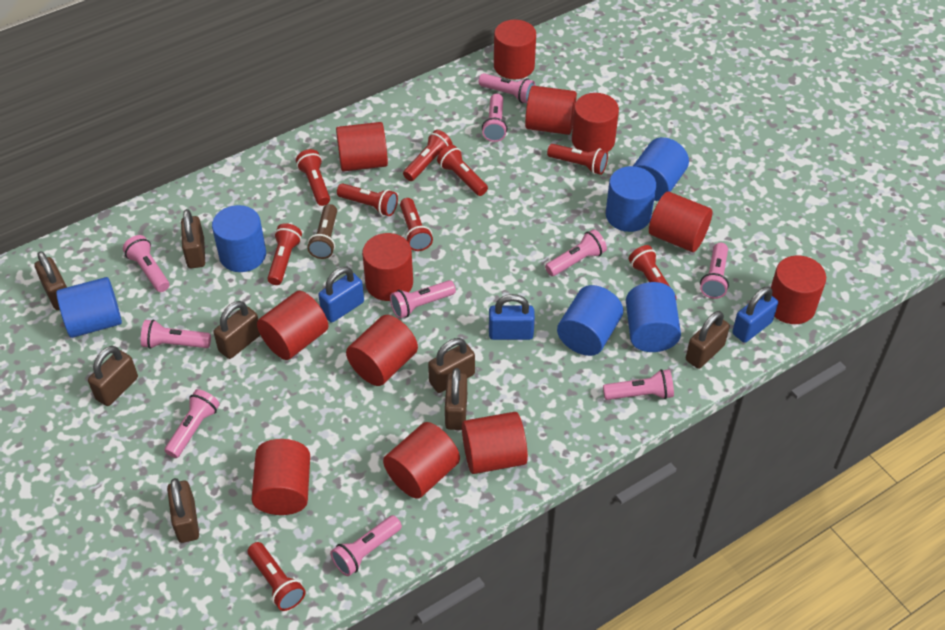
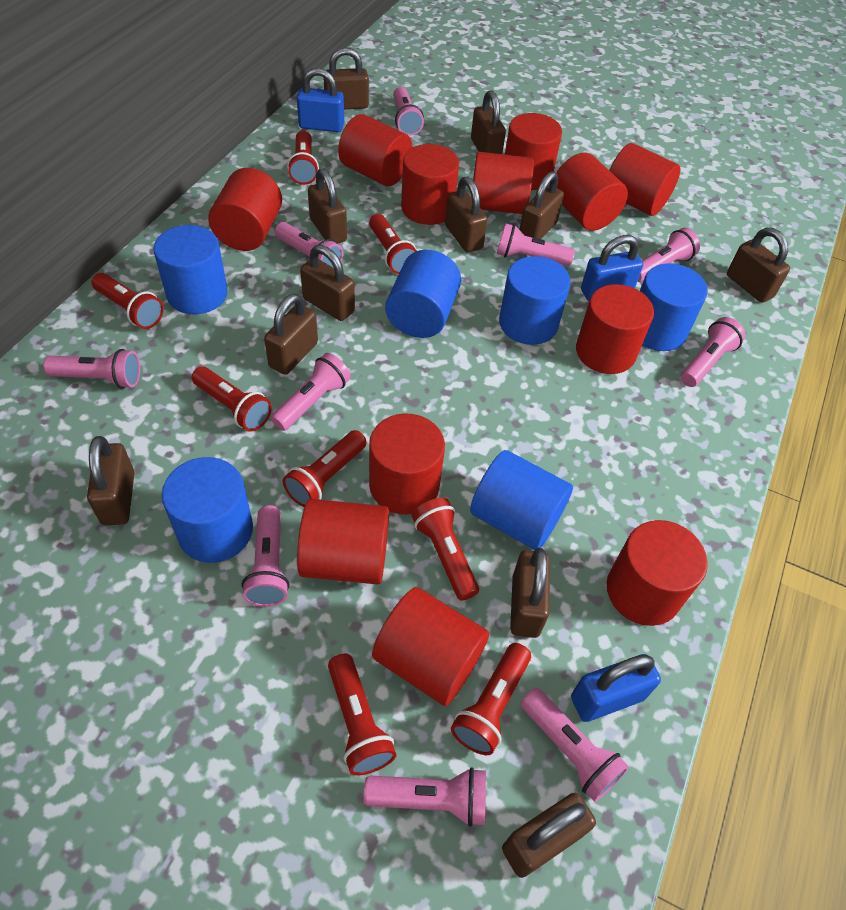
brown flashlight: 1 -> 0
brown padlock: 8 -> 11
red flashlight: 9 -> 8

